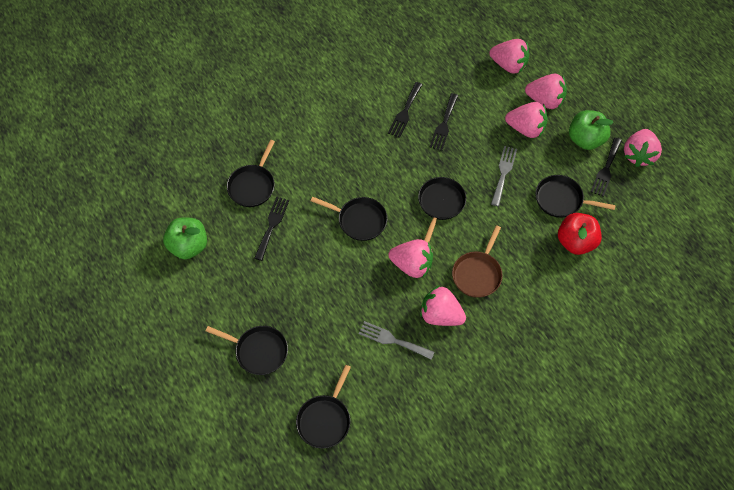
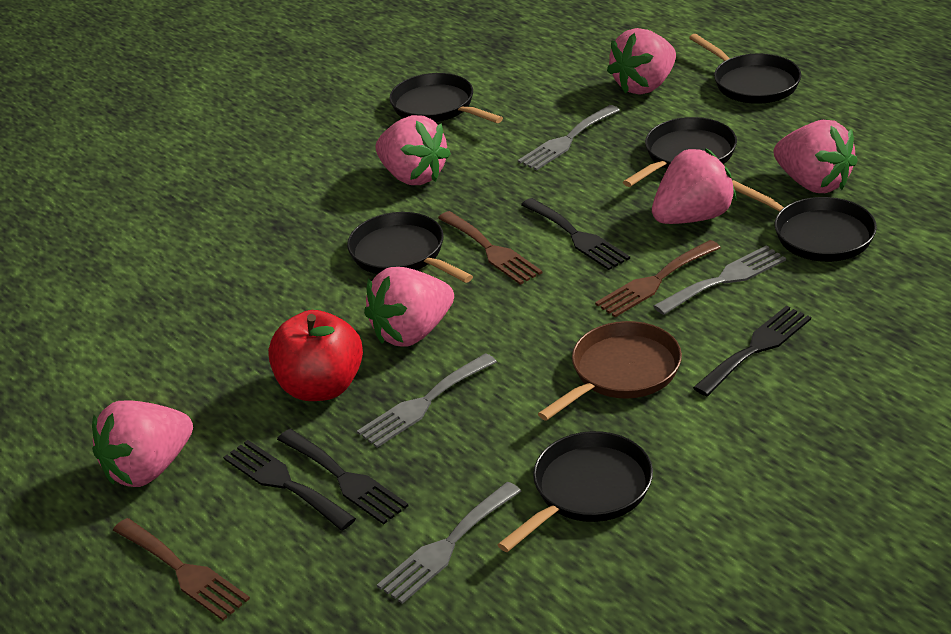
brown fork: 0 -> 3
green apple: 2 -> 0
grey fork: 2 -> 4

